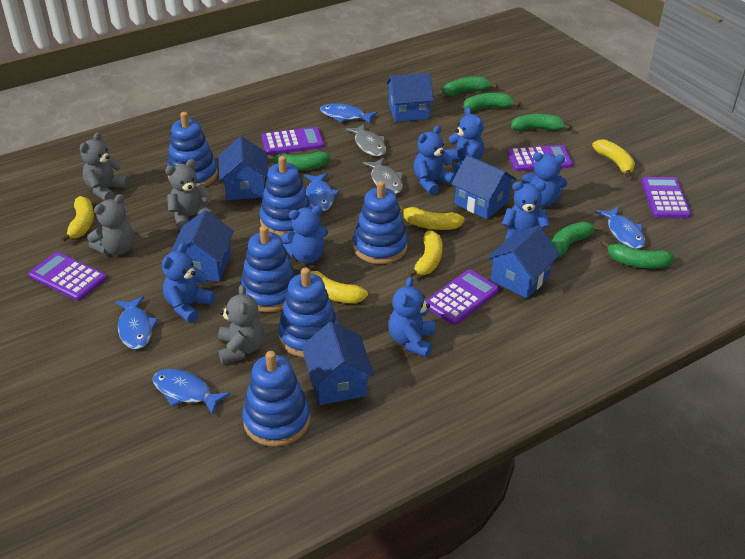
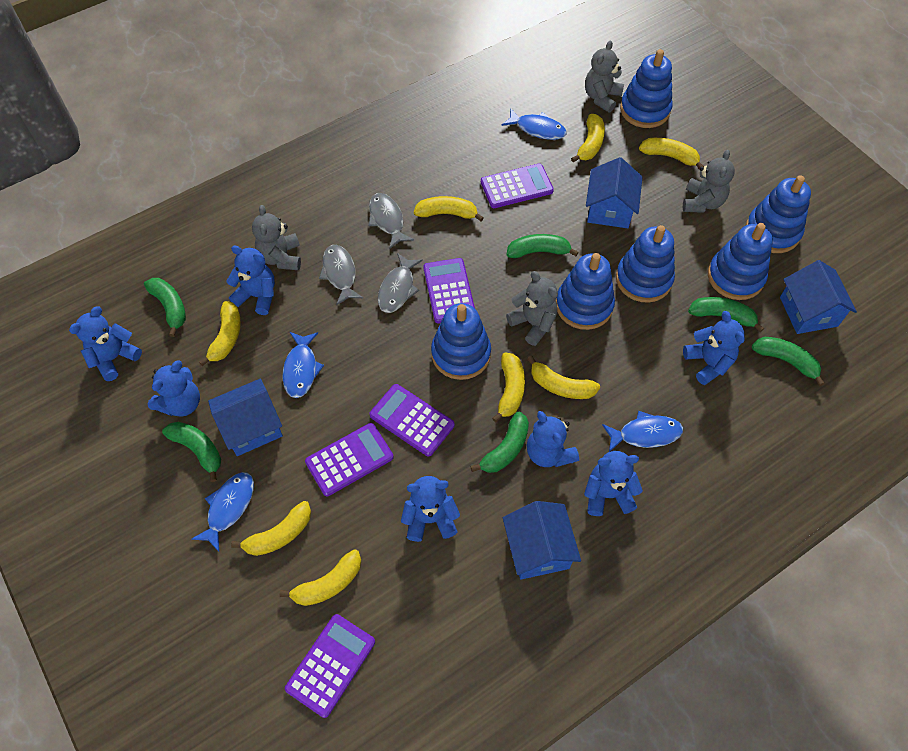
blue fish: 5 -> 4
blue house: 6 -> 4
grey fish: 2 -> 3
yellow banana: 5 -> 8

